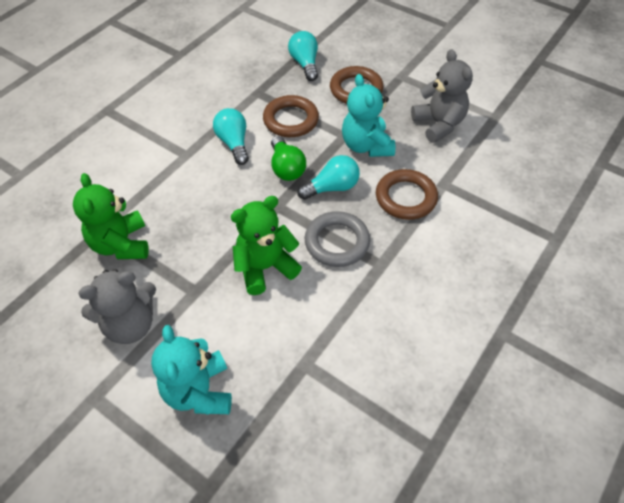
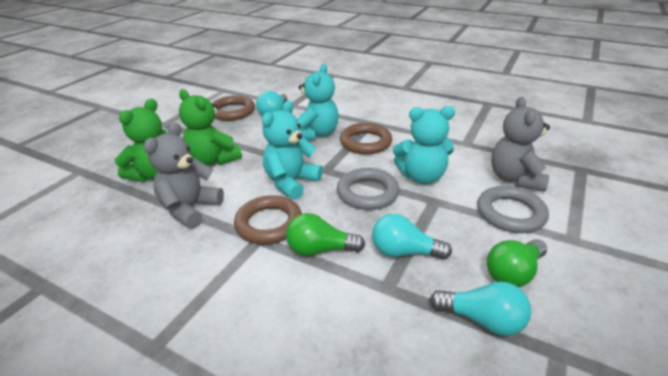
green light bulb: 1 -> 2
grey ring: 1 -> 2
turquoise teddy bear: 2 -> 3

